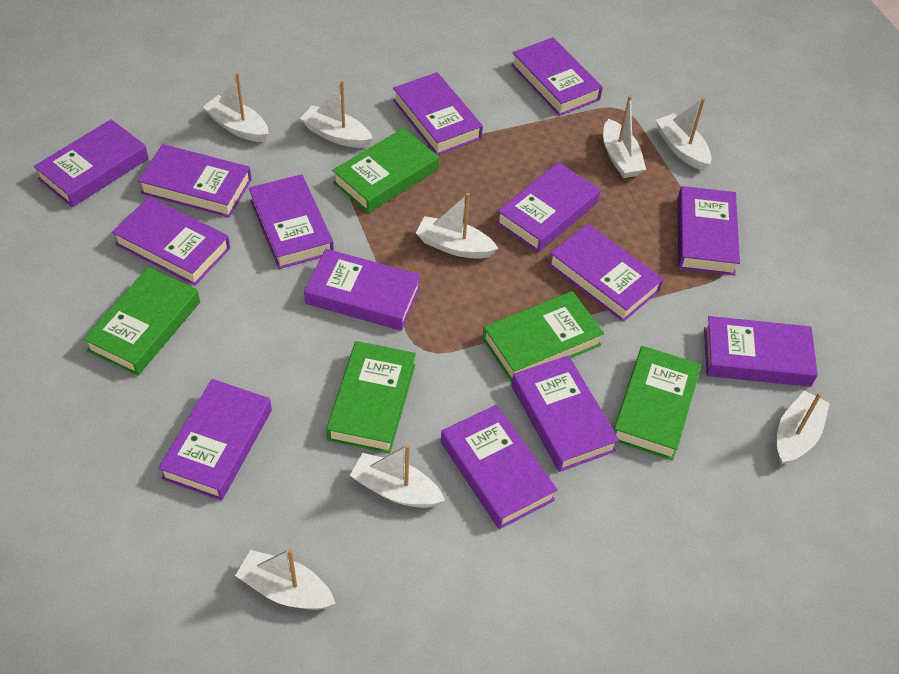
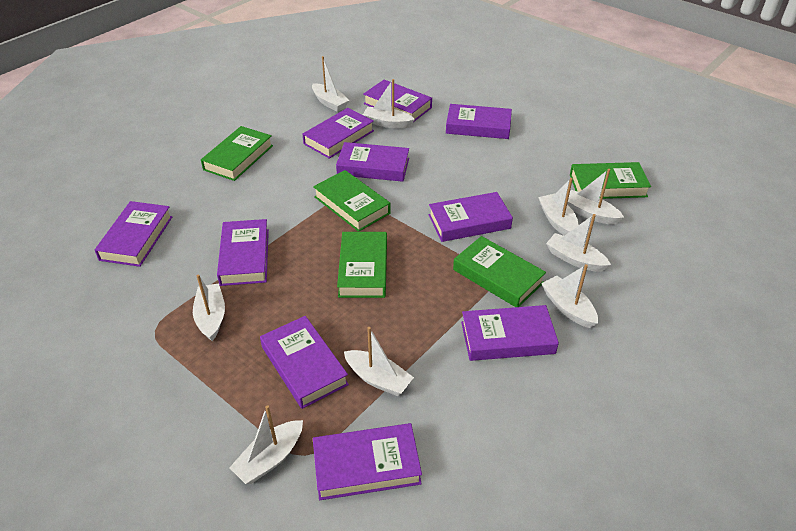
purple book: 14 -> 10
white boat: 8 -> 9

